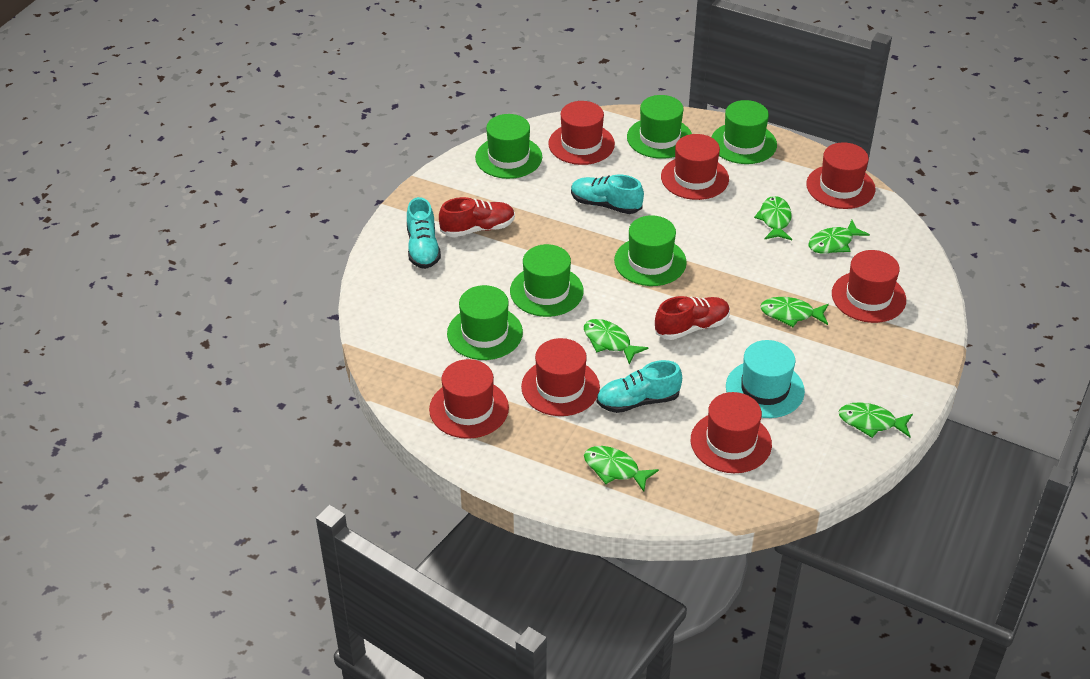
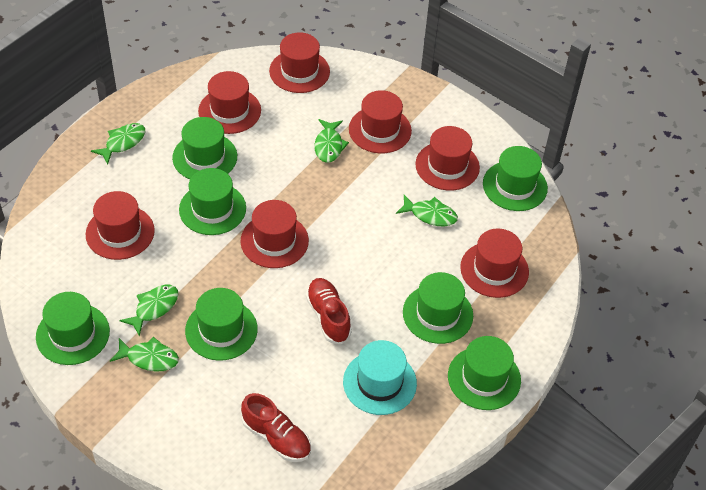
green fish: 6 -> 5
green hat: 6 -> 7
turquoise shoe: 3 -> 0

